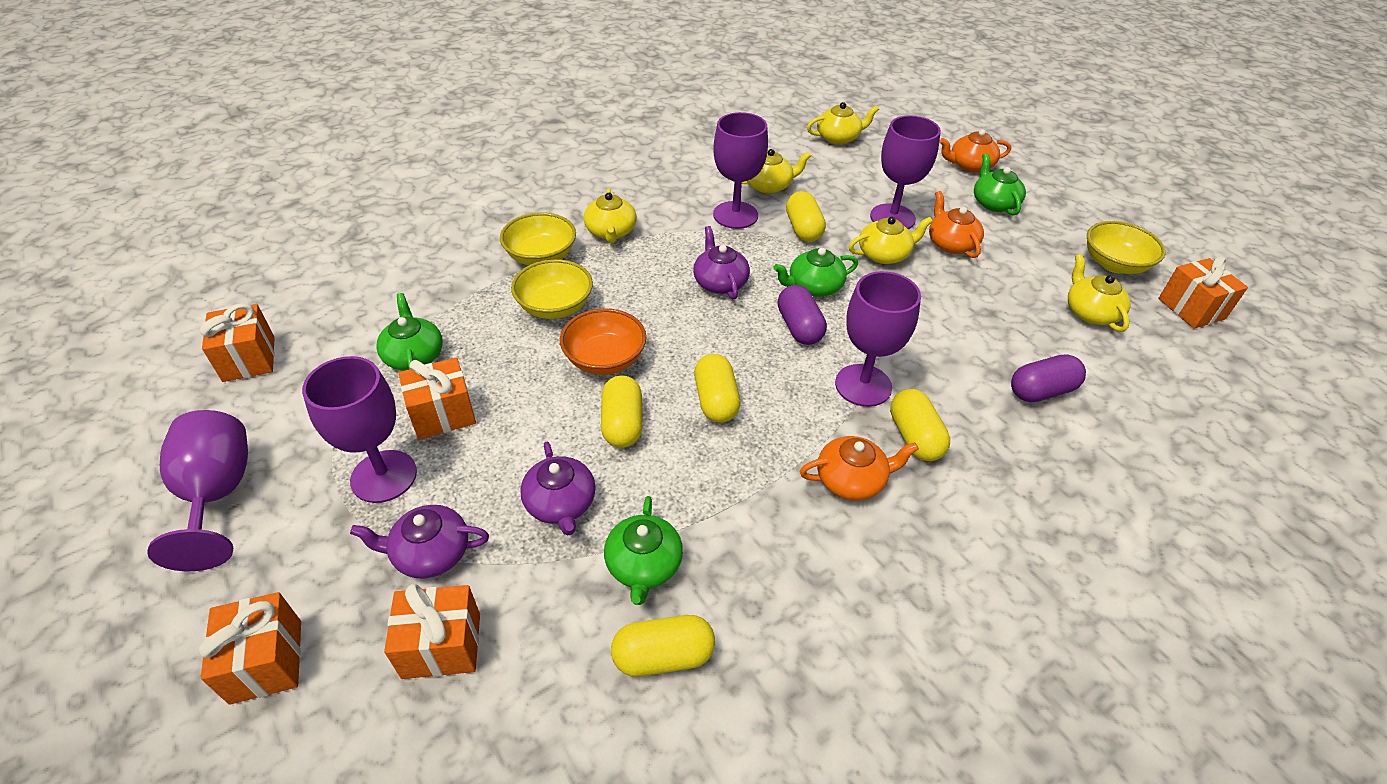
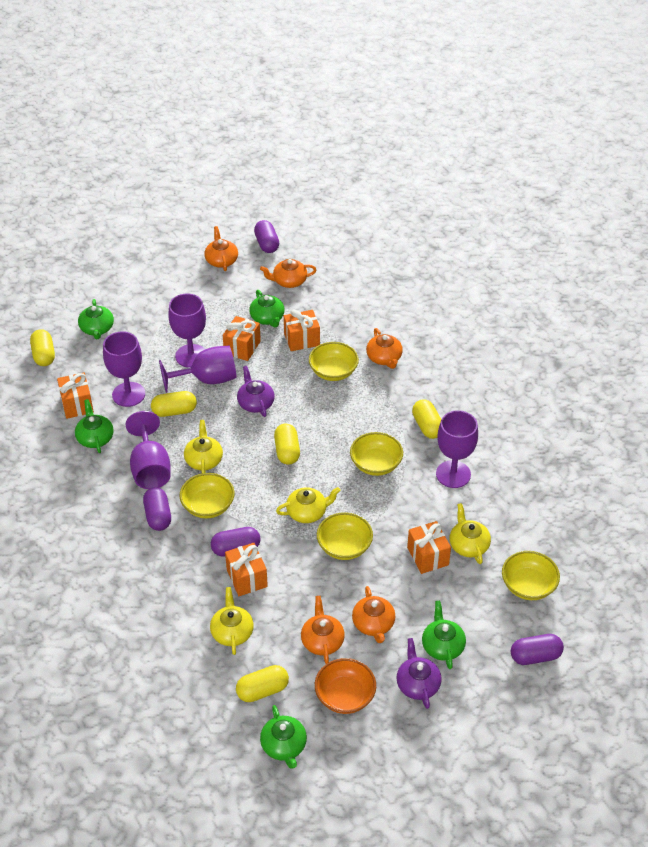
green teapot: 4 -> 5
orange teapot: 3 -> 5
purple capsule: 2 -> 4
purple teapot: 3 -> 2
yellow bowl: 3 -> 5
yellow teapot: 5 -> 4

